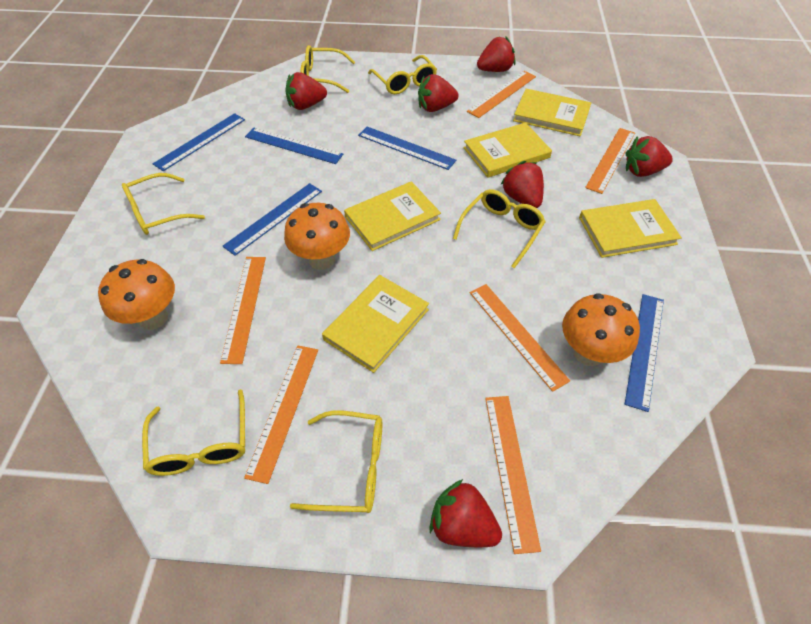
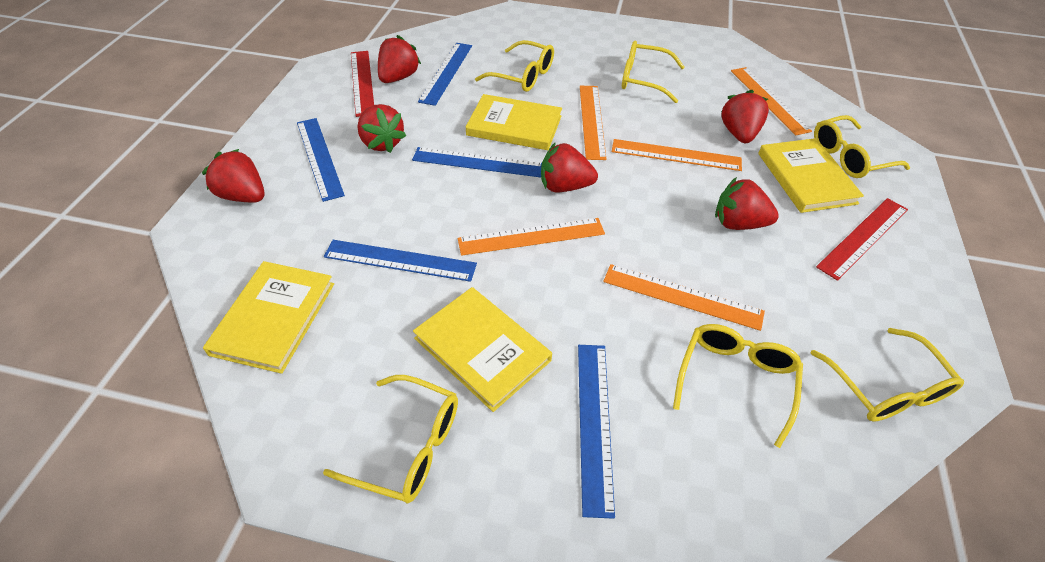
orange mushroom: 3 -> 0
orange ruler: 6 -> 5
red ruler: 0 -> 2
yellow book: 5 -> 4

